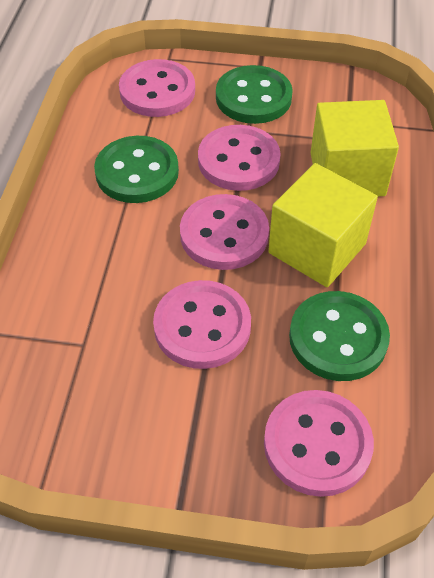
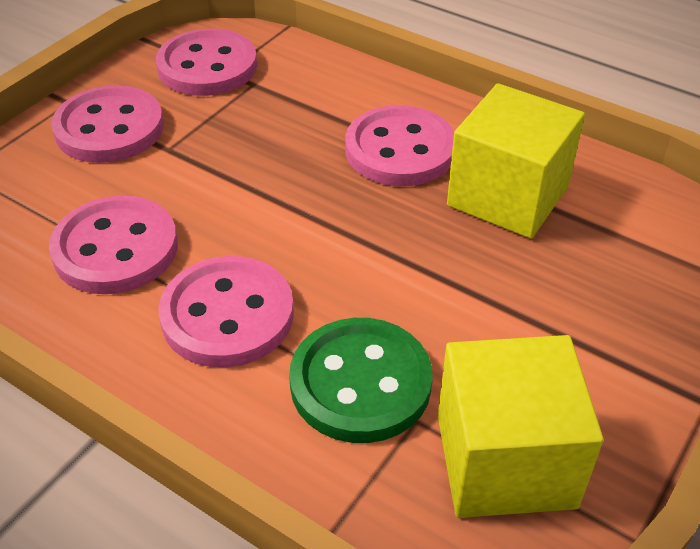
green button: 3 -> 1

